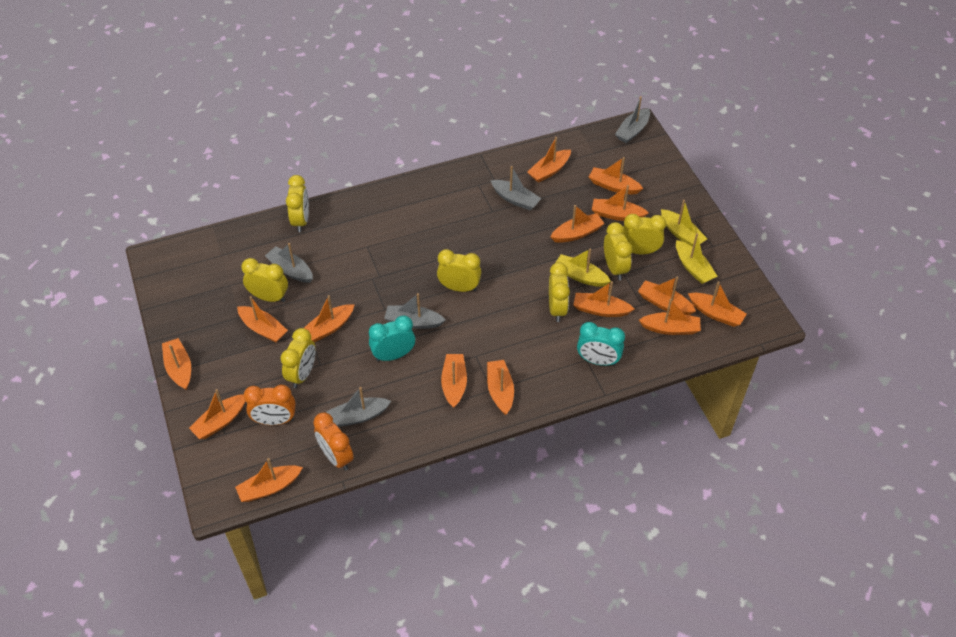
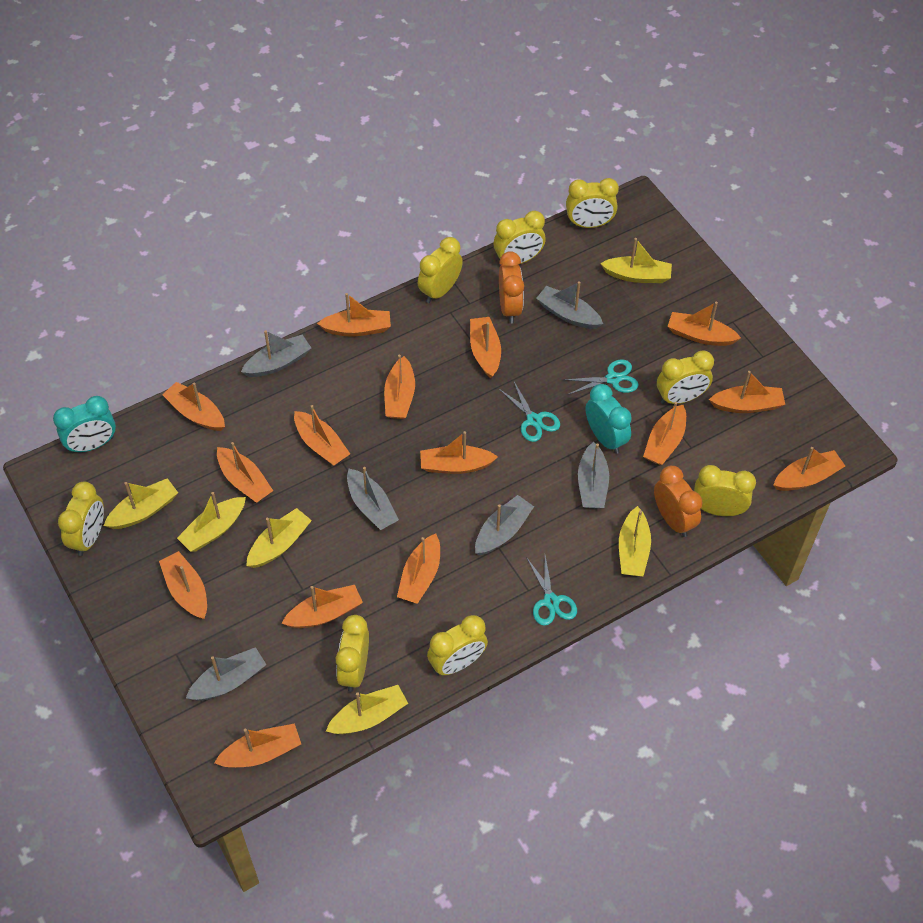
grey boat: 5 -> 6
turquoise scissors: 0 -> 3
yellow boat: 3 -> 6
yellow clock: 7 -> 8

